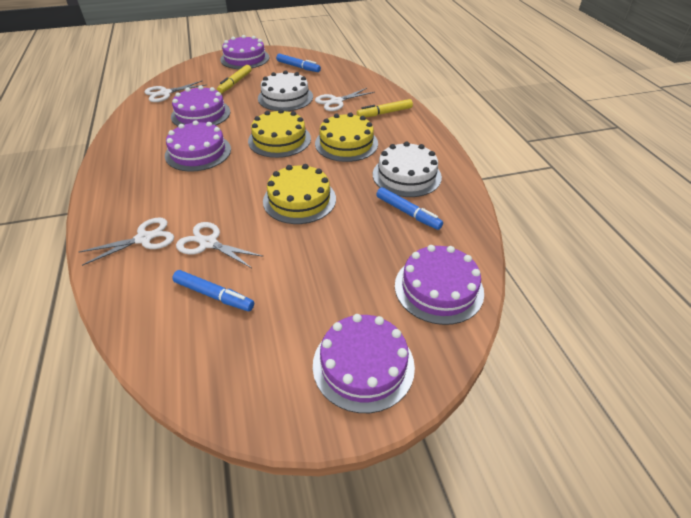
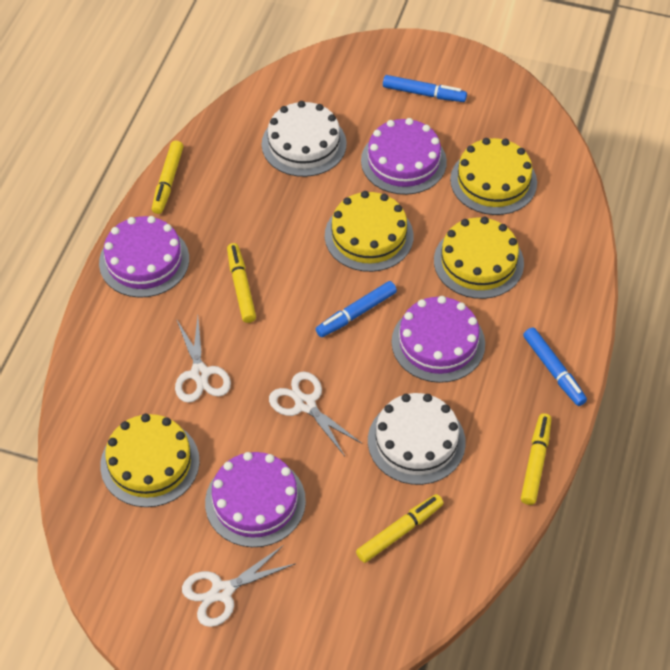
purple cake: 5 -> 4
white scissors: 4 -> 3
yellow cake: 3 -> 4
yellow marker: 2 -> 4

